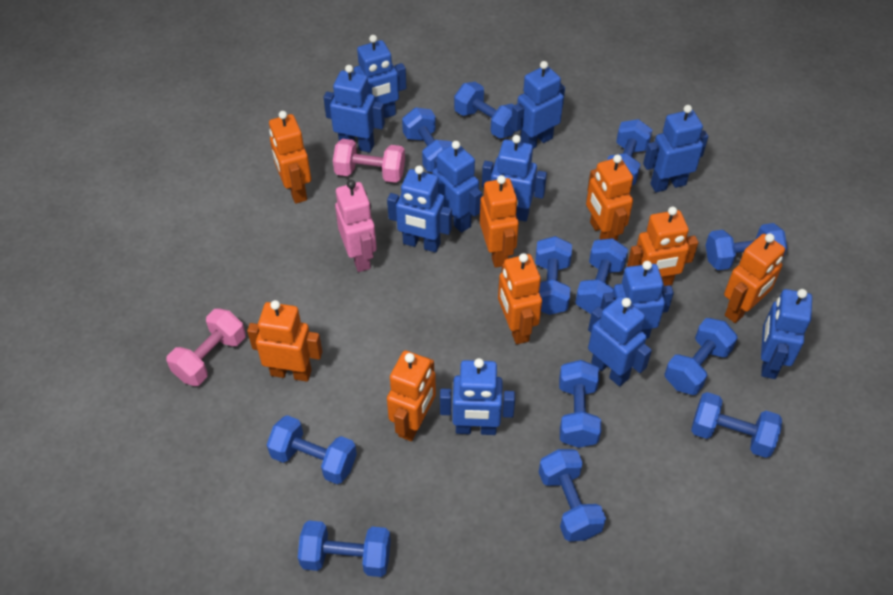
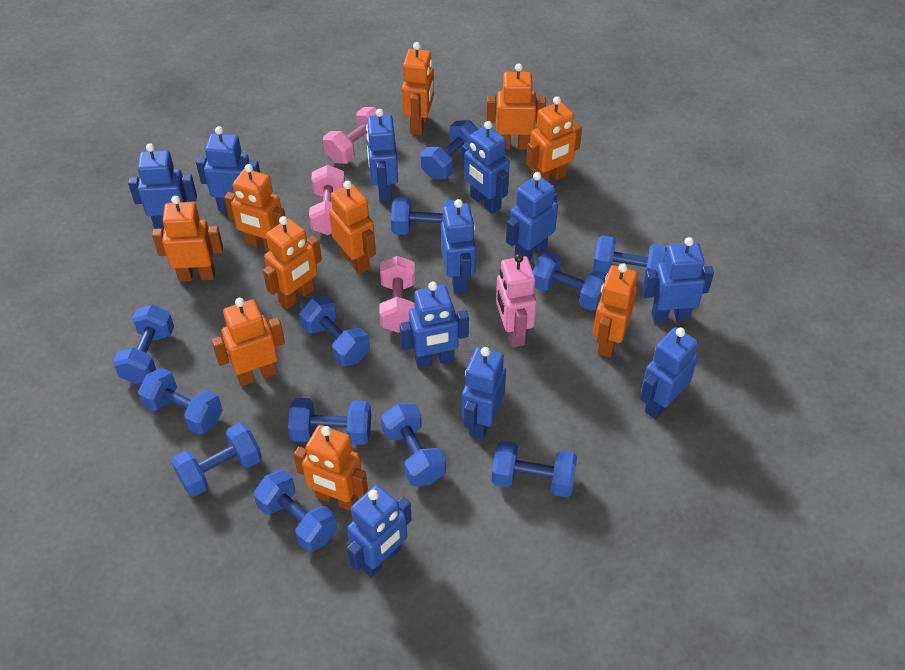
orange robot: 8 -> 10
pink dumbbell: 2 -> 3

